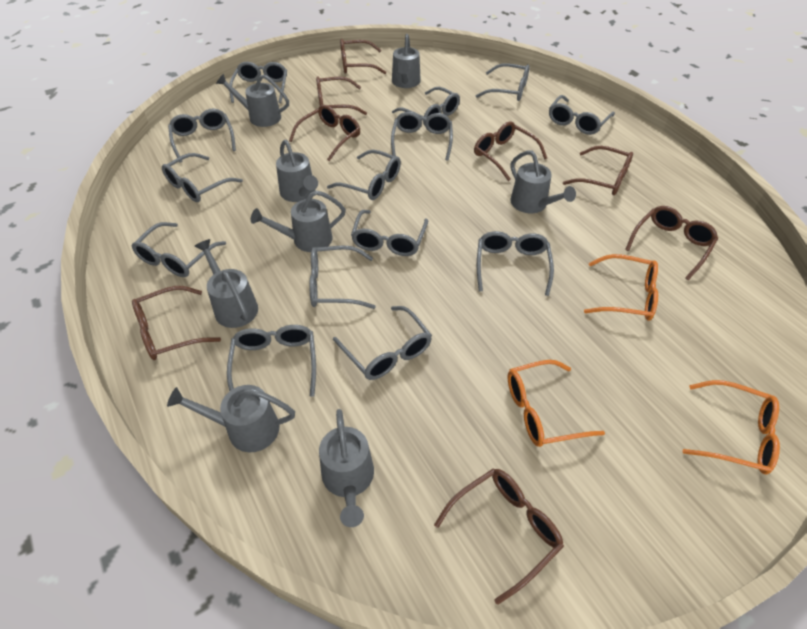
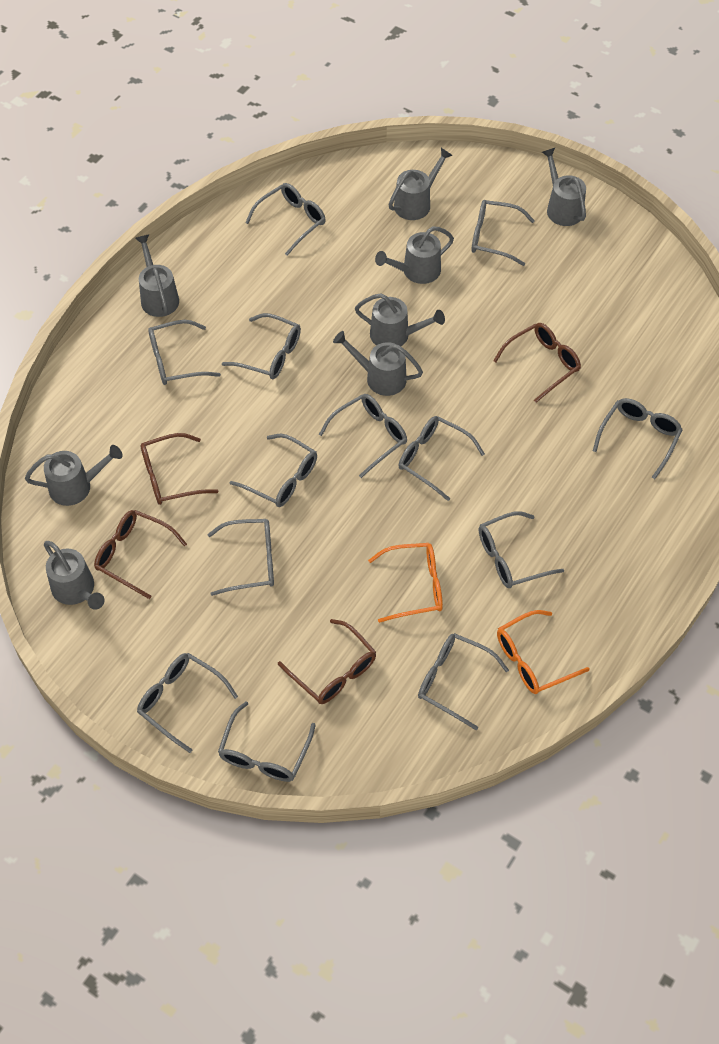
brown glasses: 8 -> 4
grey glasses: 14 -> 13
orange glasses: 3 -> 2

